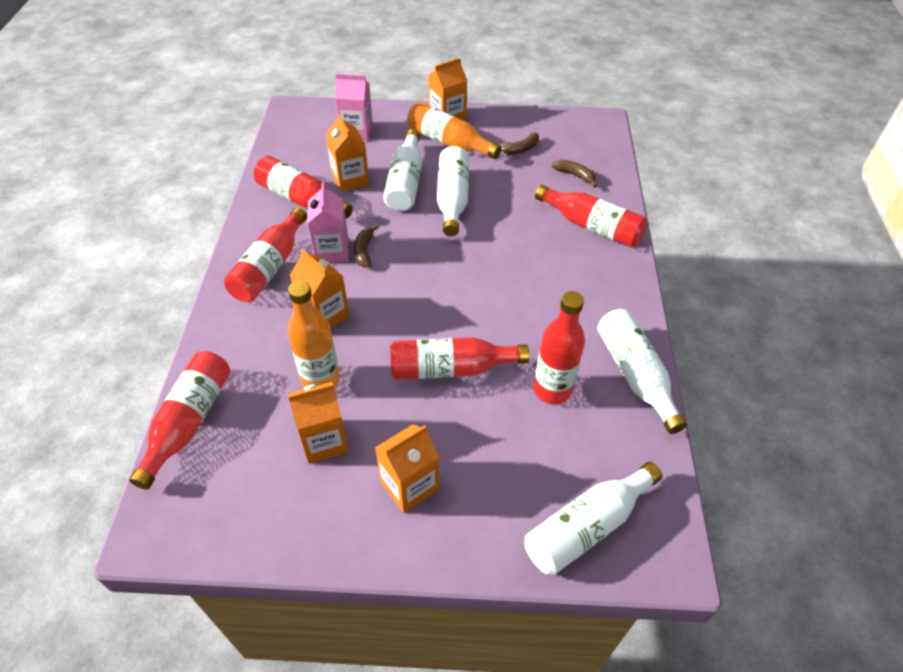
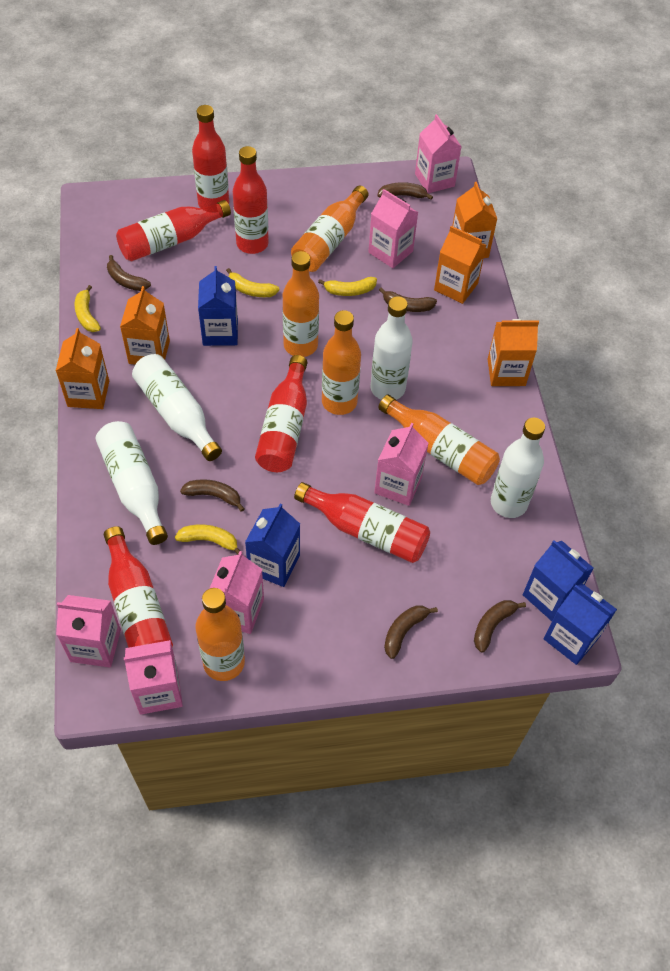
blue carton: 0 -> 4
brown banana: 3 -> 6
orange bottle: 2 -> 5
pink carton: 2 -> 6
yellow banana: 0 -> 4

